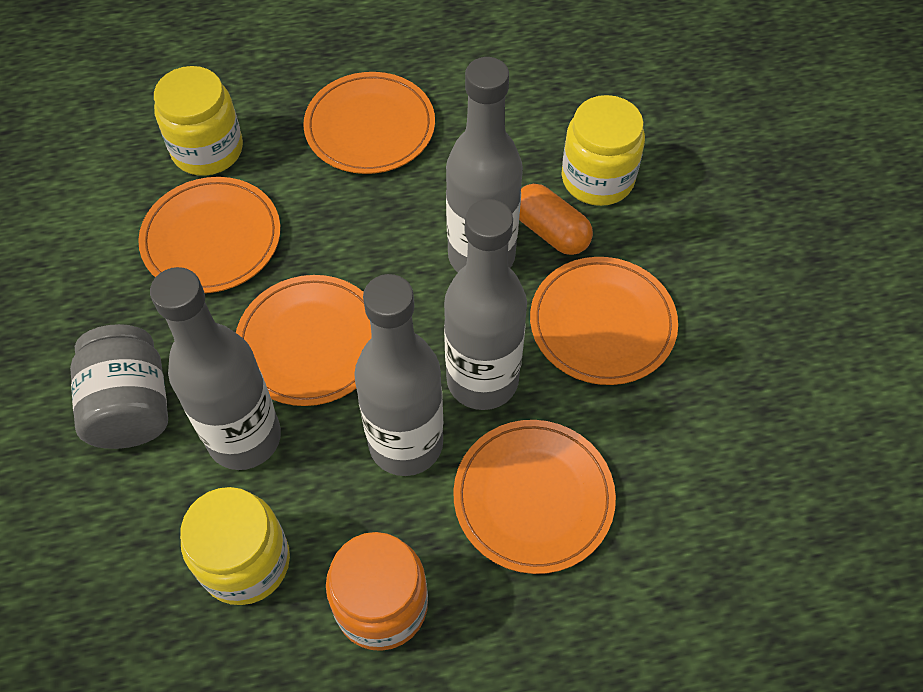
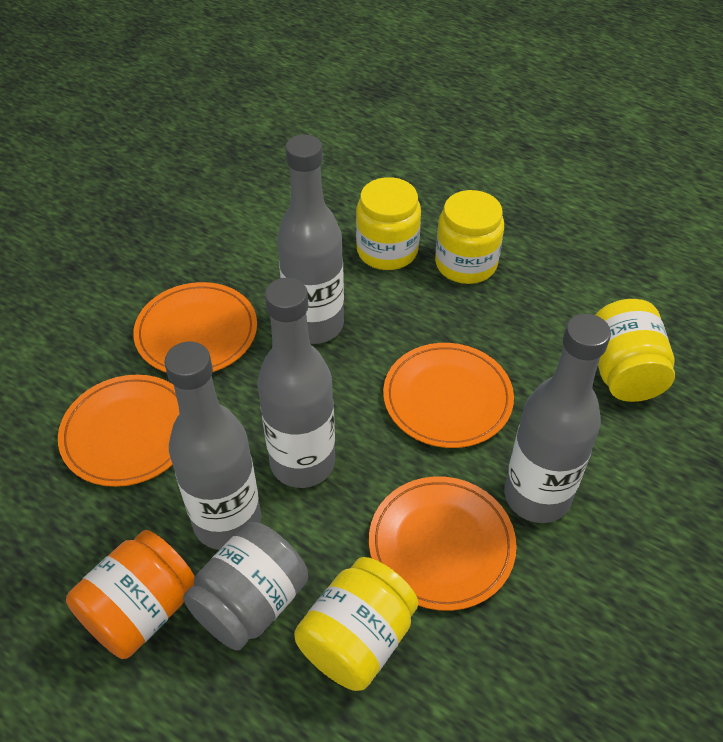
orange capsule: 1 -> 0
orange plate: 5 -> 4
yellow jar: 3 -> 4

